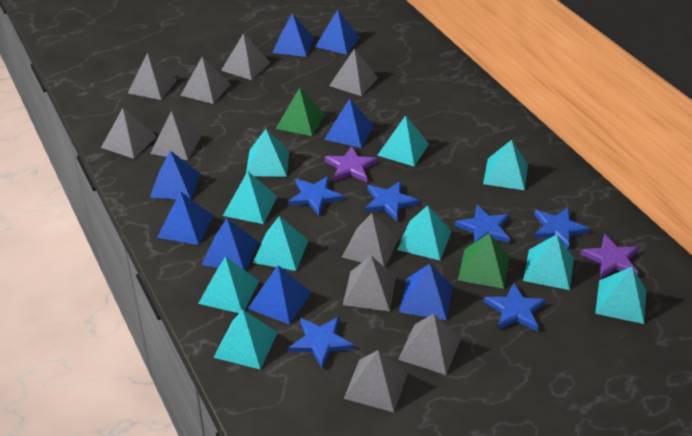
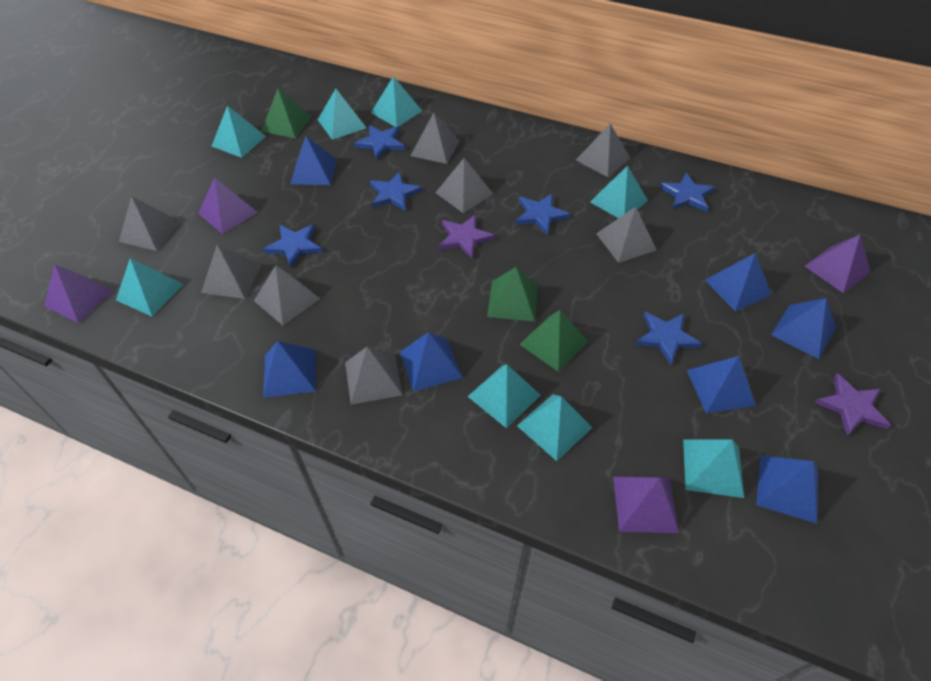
blue pyramid: 8 -> 7
green pyramid: 2 -> 3
grey pyramid: 10 -> 8
purple pyramid: 0 -> 4
turquoise pyramid: 10 -> 8

